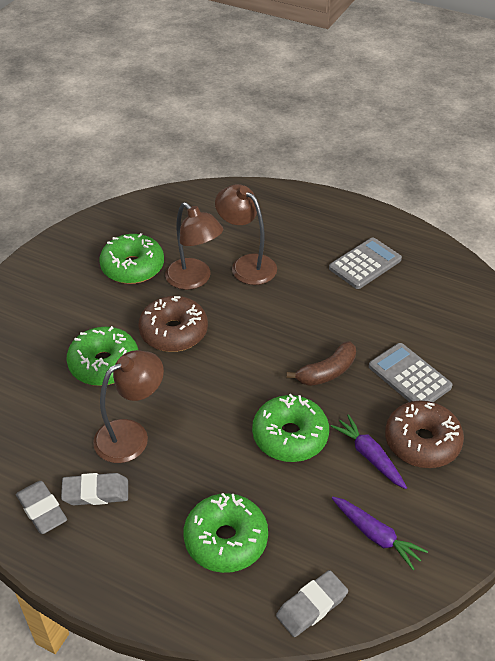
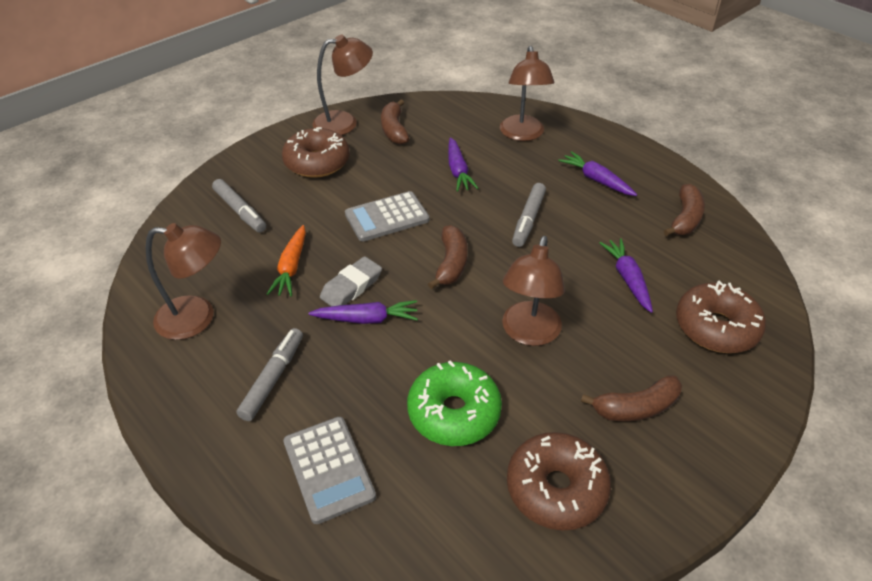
brown banana: 1 -> 4
brown donut: 2 -> 3
brown lamp: 3 -> 4
green donut: 4 -> 1
grey eraser: 3 -> 1
grey marker: 0 -> 3
orange carrot: 0 -> 1
purple carrot: 2 -> 4

